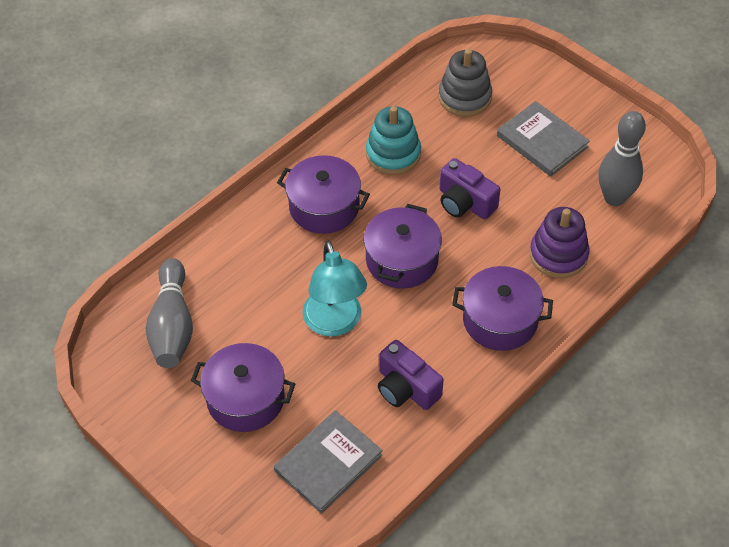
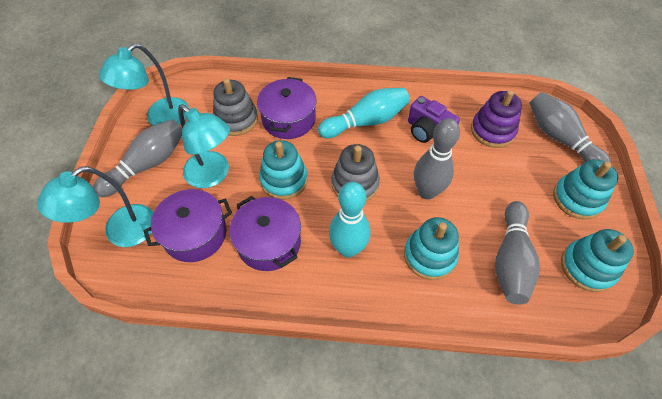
grey book: 2 -> 0
grey bowling pin: 2 -> 4
grey stacking toy: 1 -> 2
purple camera: 2 -> 1
purple pot: 4 -> 3
turquoise bowling pin: 0 -> 2
turquoise lamp: 1 -> 3
turquoise stacking toy: 1 -> 4

